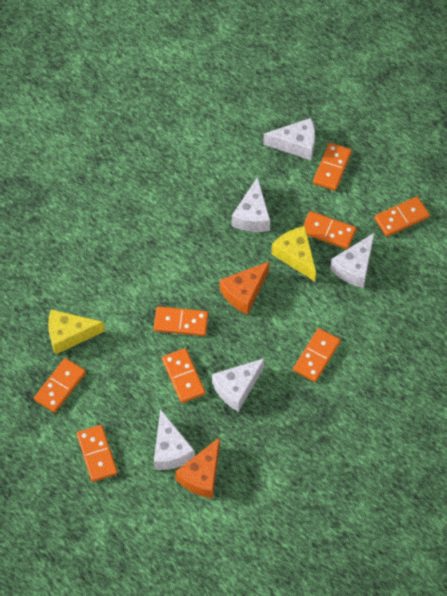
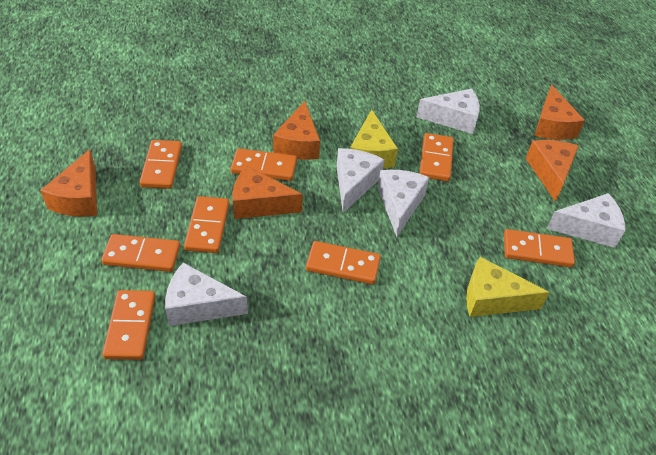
orange cheese: 2 -> 5

